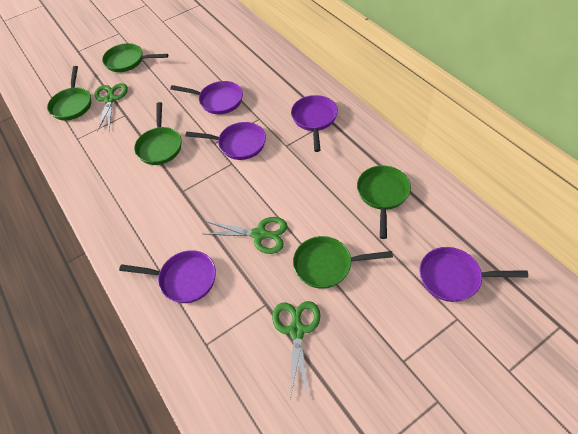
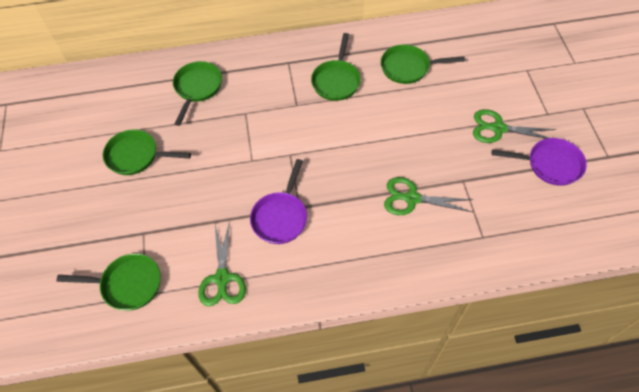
purple pan: 5 -> 2

